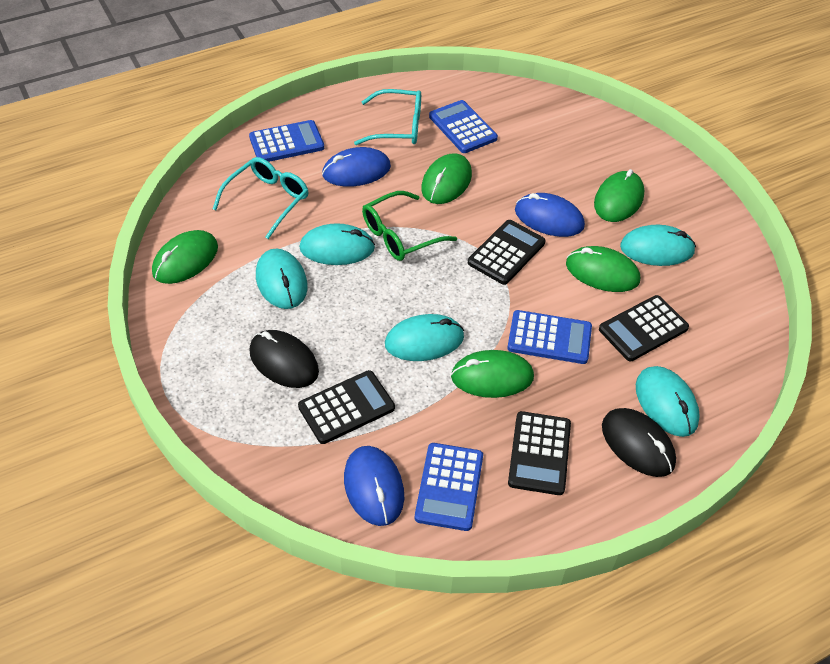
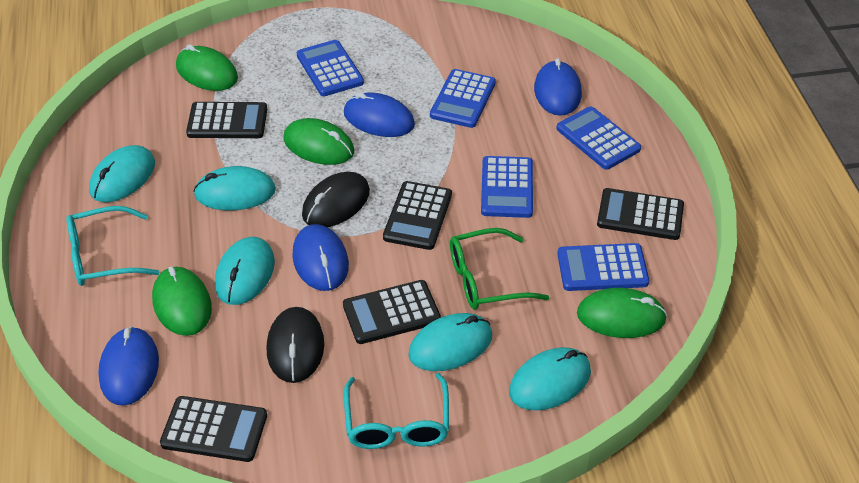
black calculator: 4 -> 5
blue calculator: 4 -> 5
blue mouse: 3 -> 4
green mouse: 5 -> 4

